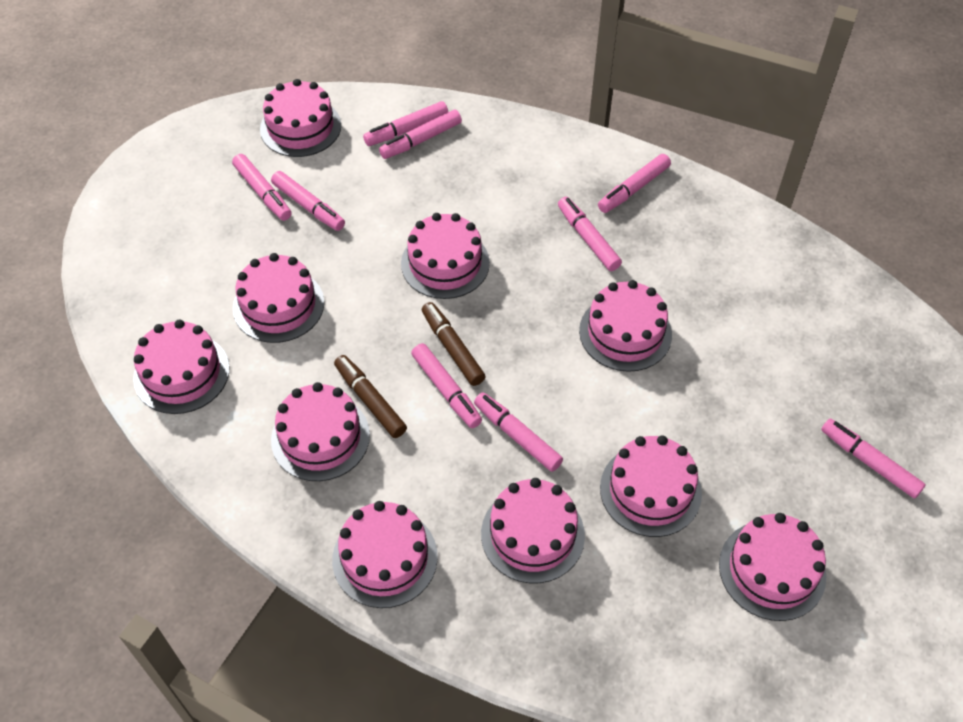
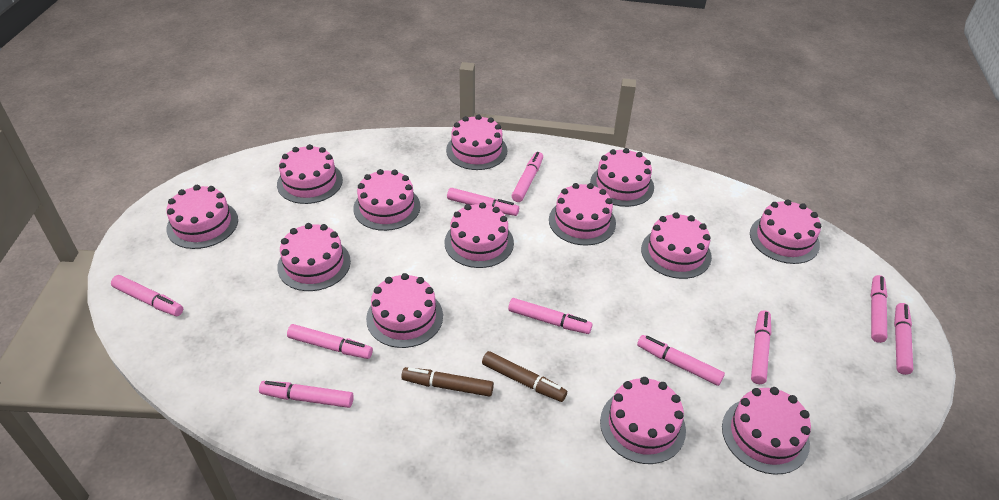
pink cake: 10 -> 13
pink marker: 9 -> 10

